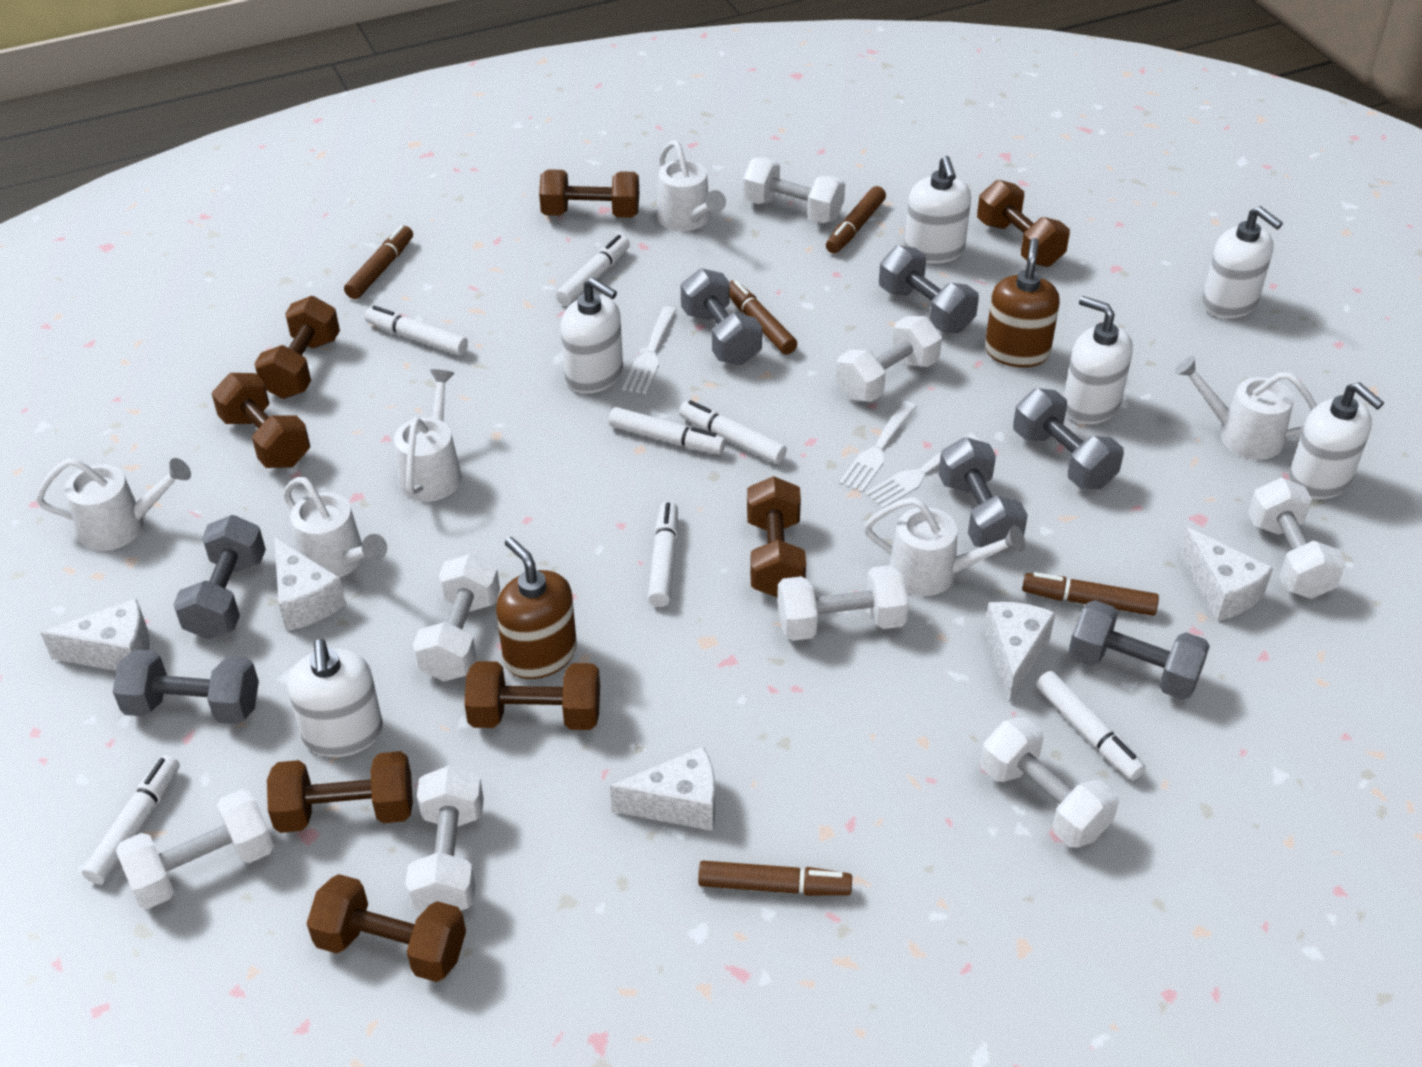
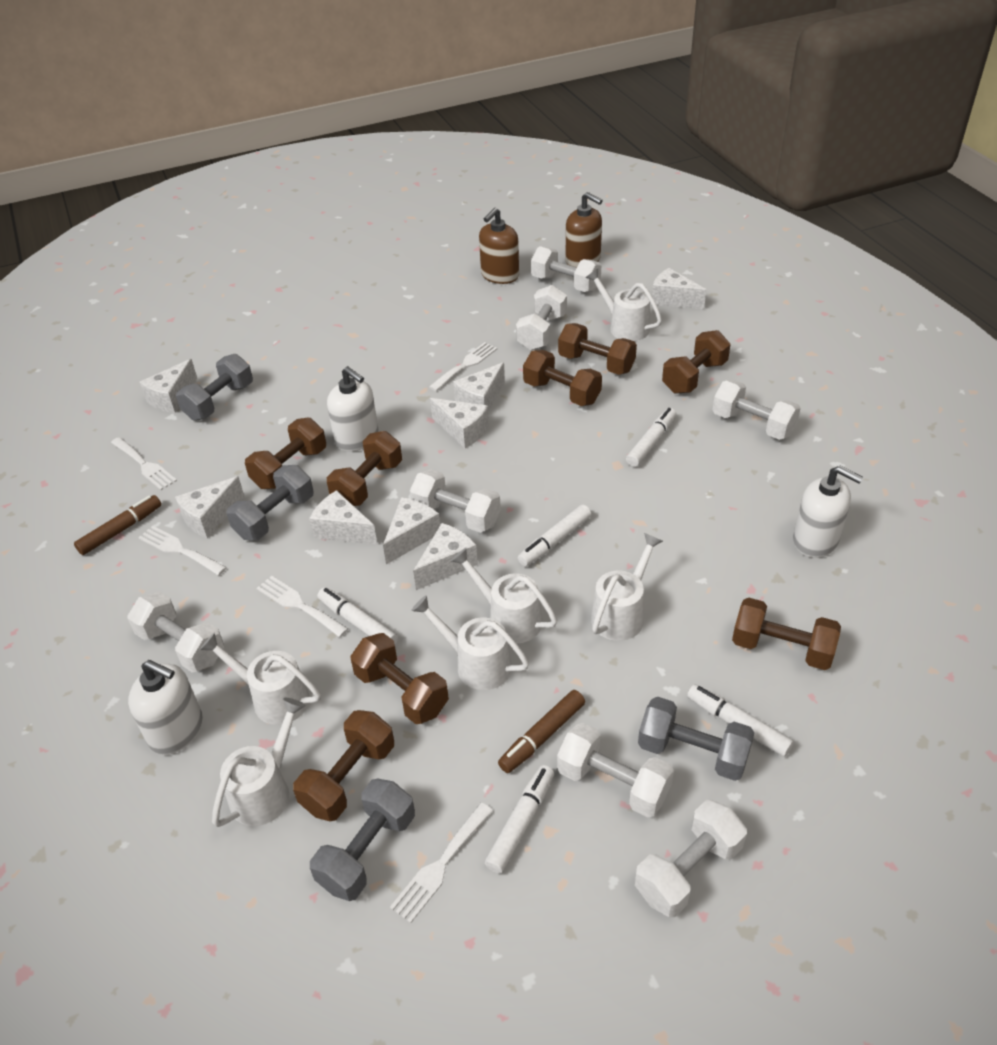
brown marker: 5 -> 2
grey dumbbell: 7 -> 4
white cheese: 5 -> 8
white dumbbell: 8 -> 7
white fork: 3 -> 5
white marker: 7 -> 5
white soap dispenser: 6 -> 3

